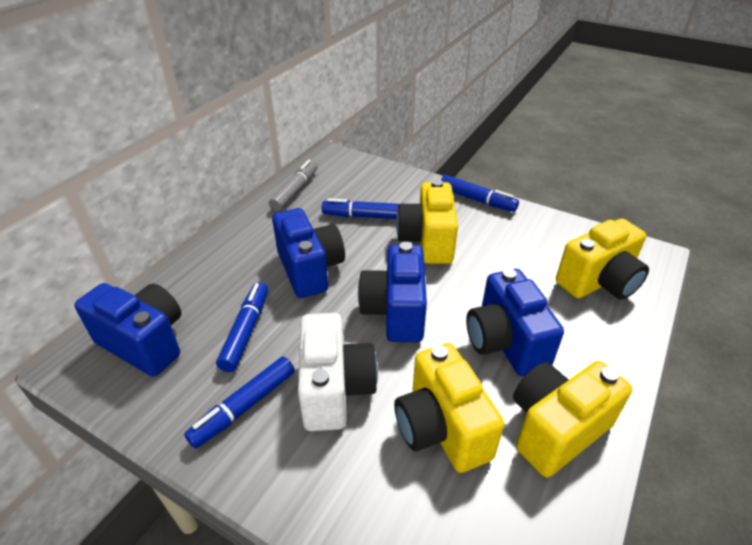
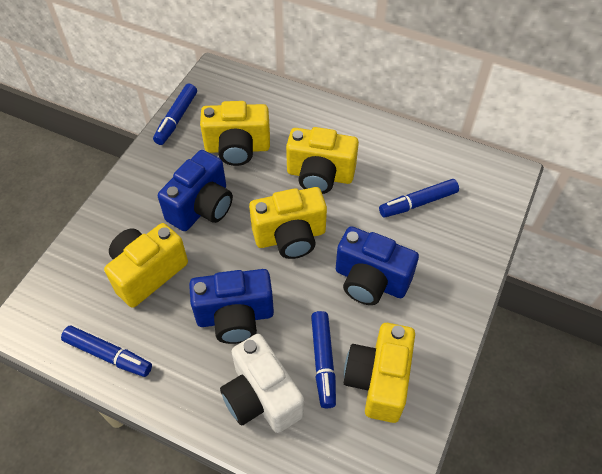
blue camera: 4 -> 3
grey marker: 1 -> 0
yellow camera: 4 -> 5

